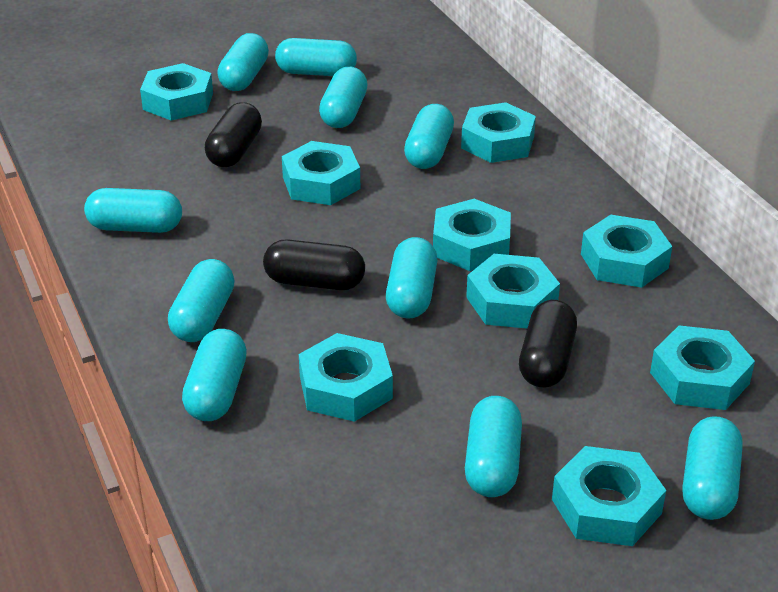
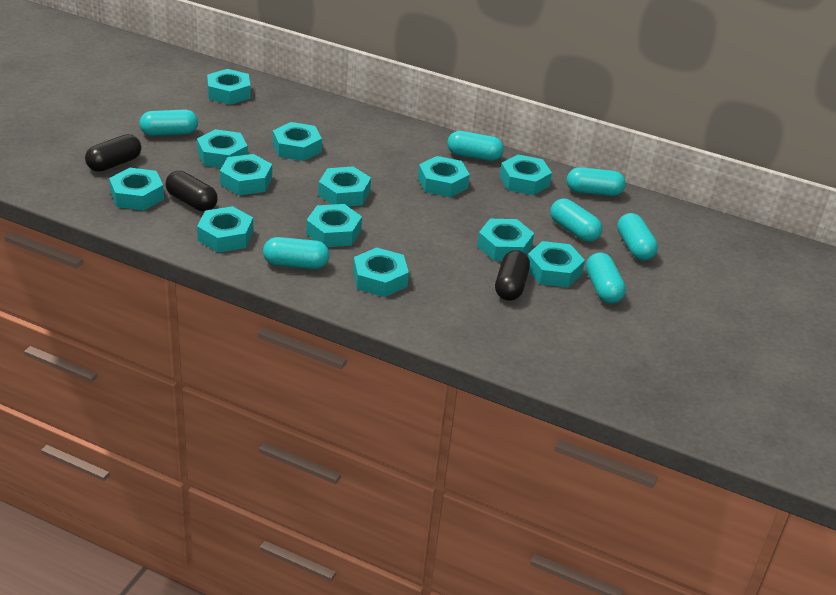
turquoise capsule: 10 -> 7
turquoise nut: 9 -> 13

